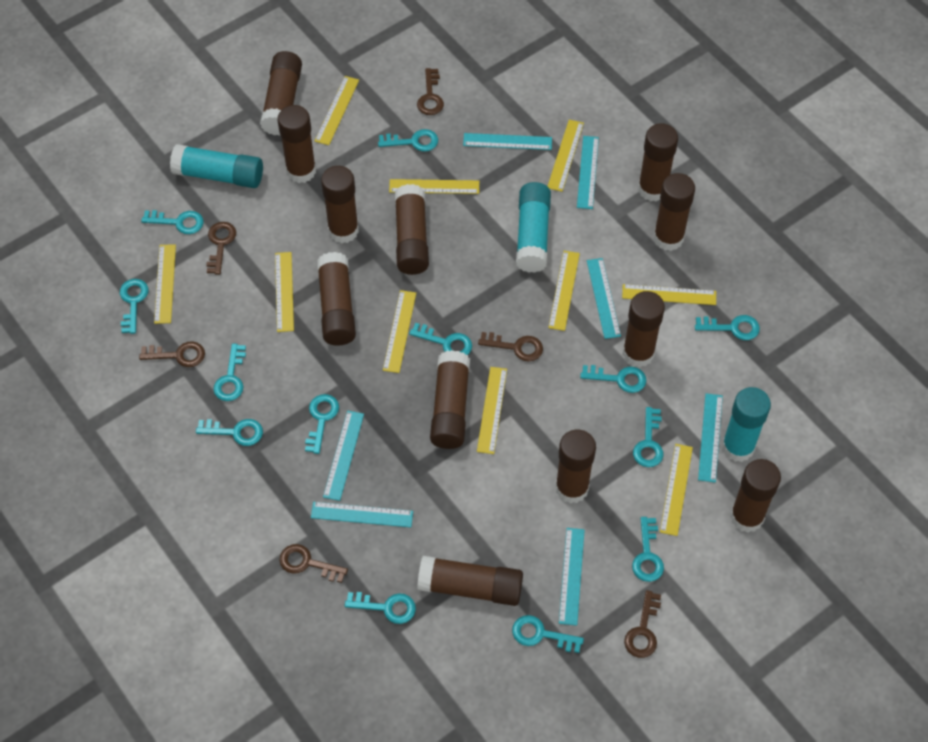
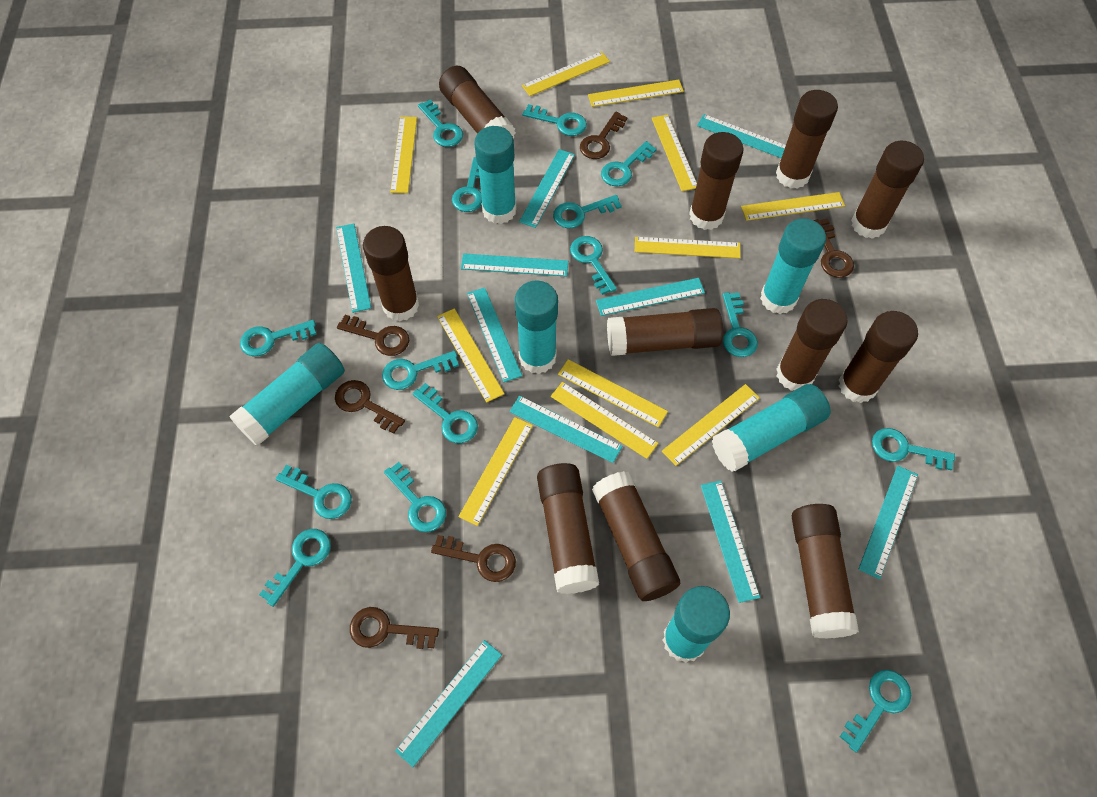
brown glue stick: 12 -> 11
turquoise glue stick: 3 -> 6
turquoise key: 13 -> 15
turquoise ruler: 7 -> 10
yellow ruler: 10 -> 11

